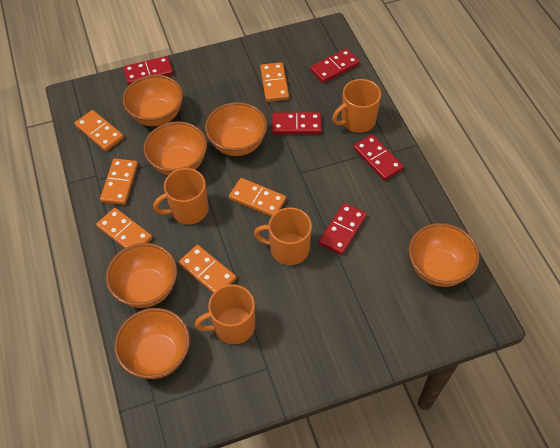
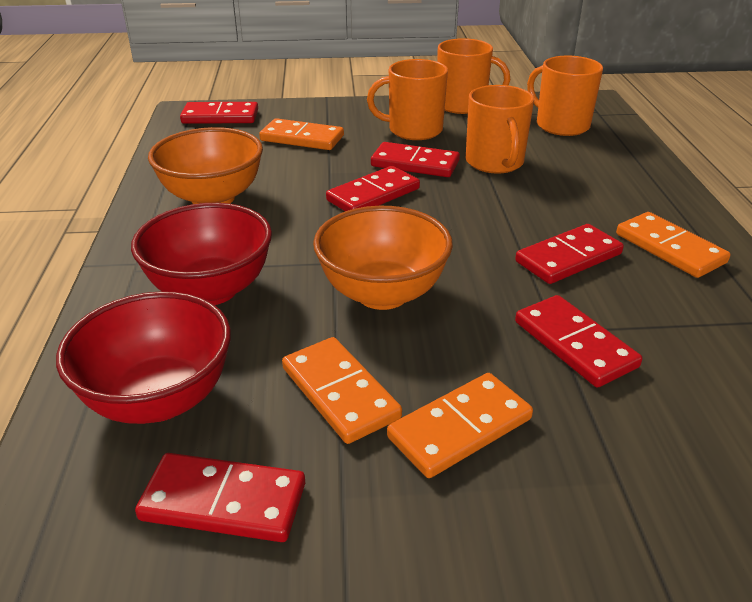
orange bowl: 6 -> 2
orange domino: 6 -> 4
red bowl: 0 -> 2
red domino: 5 -> 6

